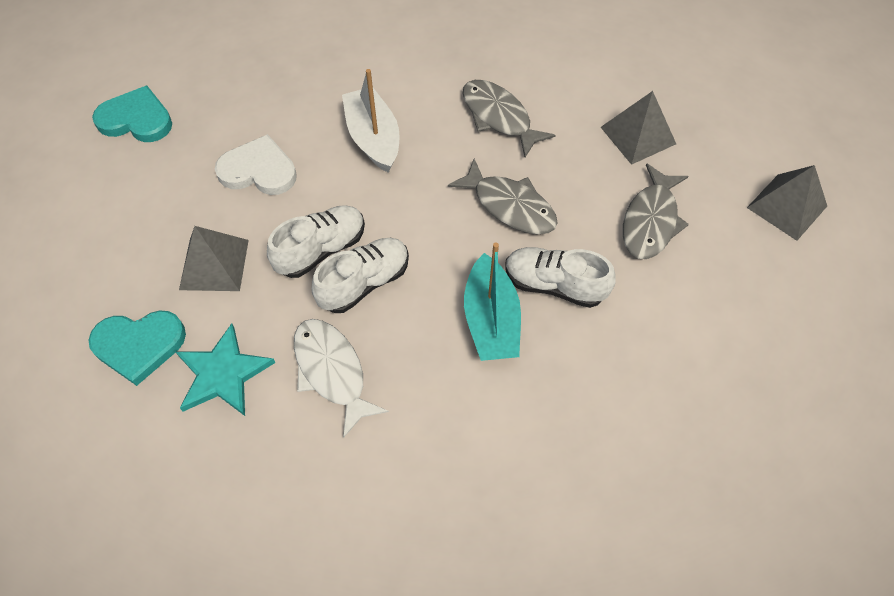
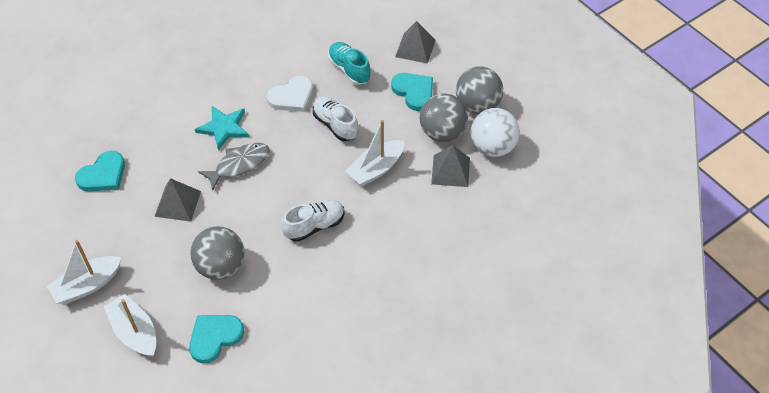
grey ball: 0 -> 3
grey fish: 3 -> 1
turquoise boat: 1 -> 0
turquoise heart: 2 -> 3
turquoise shoe: 0 -> 1
white ball: 0 -> 1
white boat: 1 -> 3
white fish: 1 -> 0
white shoe: 3 -> 2

